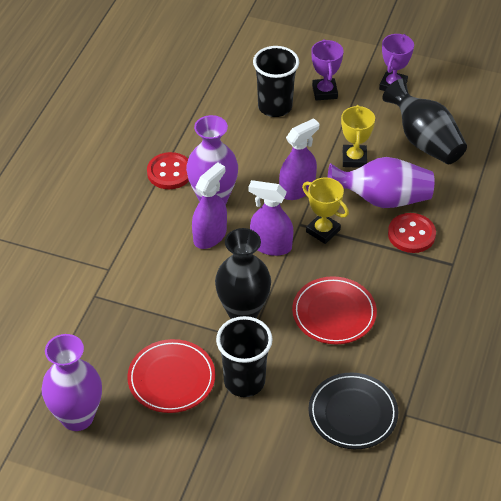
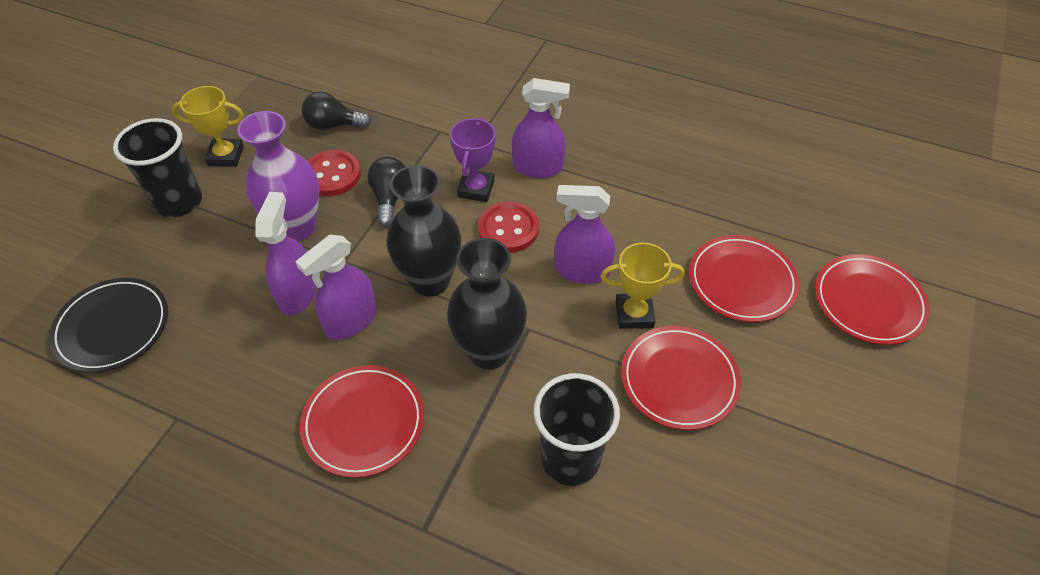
black light bulb: 0 -> 2
purple spray bottle: 3 -> 4
purple trophy: 2 -> 1
purple vase: 3 -> 1
red plate: 2 -> 4

